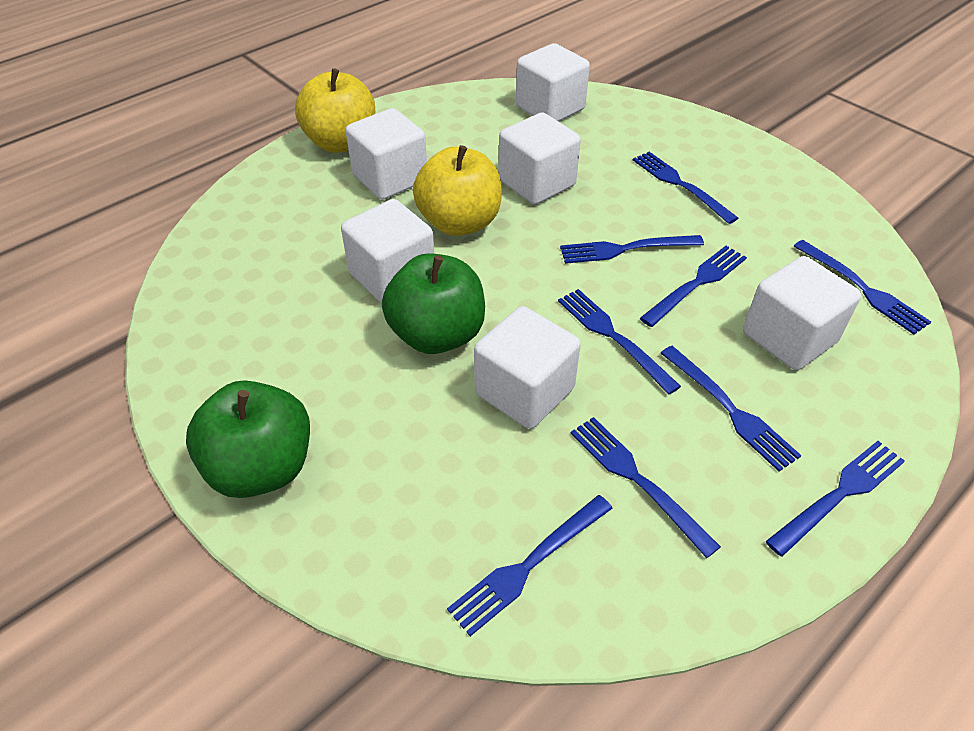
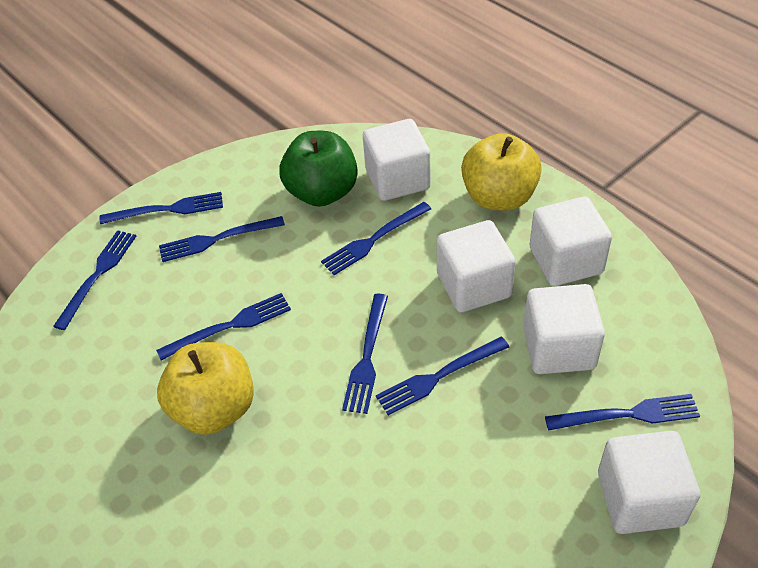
blue fork: 9 -> 8
green apple: 2 -> 1
white cube: 6 -> 5

